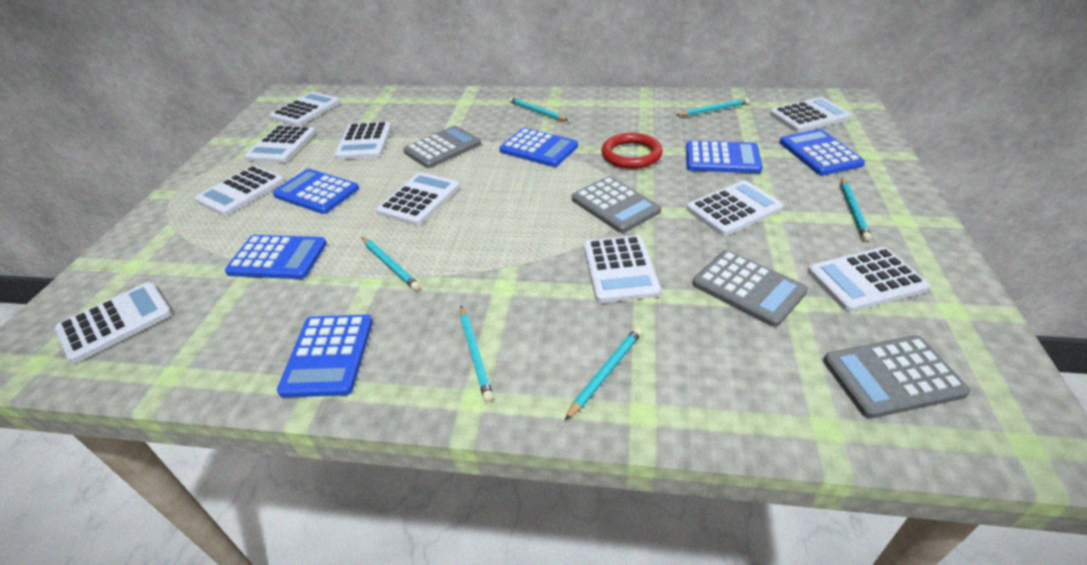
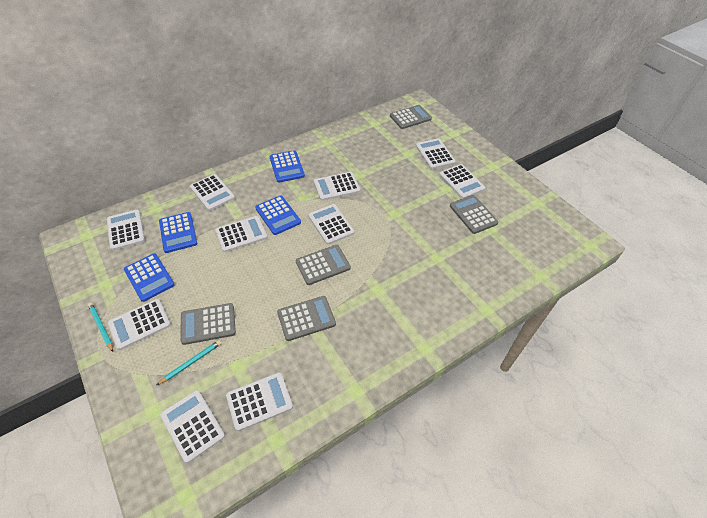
blue calculator: 6 -> 4
grey calculator: 4 -> 5
red ring: 1 -> 0
turquoise pencil: 6 -> 2

